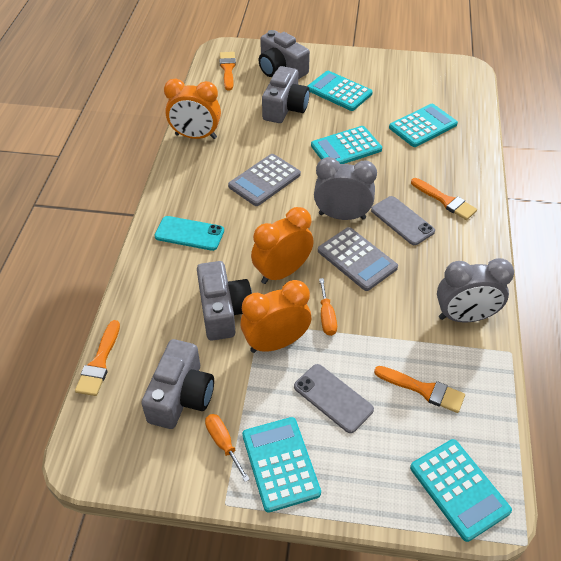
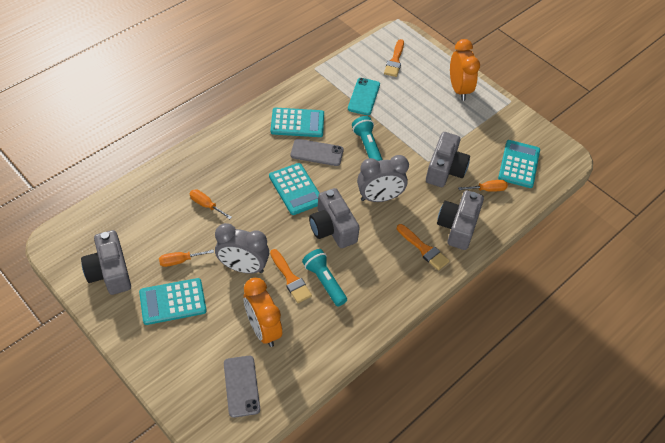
grey calculator: 2 -> 0
orange brush: 4 -> 3
orange clock: 3 -> 2
orange screwdriver: 2 -> 3
turquoise calculator: 5 -> 4
turquoise flashlight: 0 -> 2

